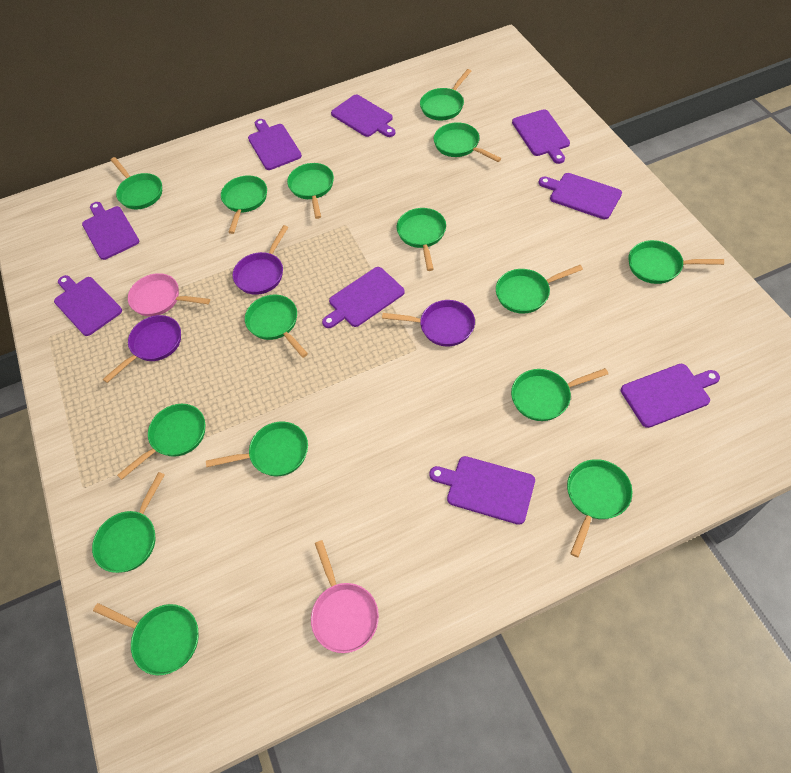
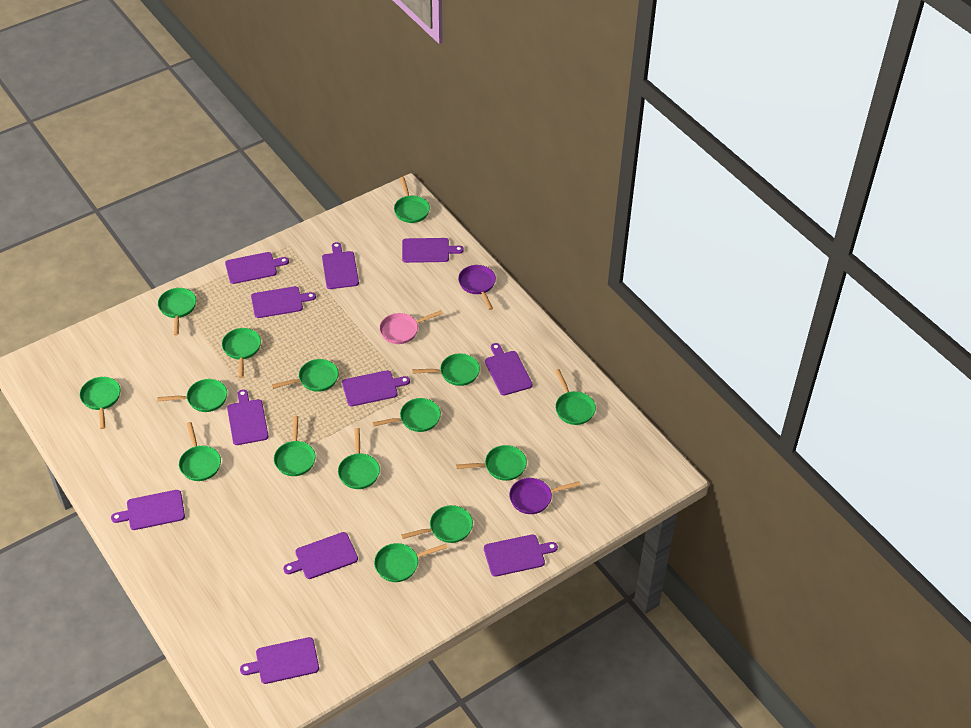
pink pan: 2 -> 1
purple cutting board: 9 -> 11
purple pan: 3 -> 2

